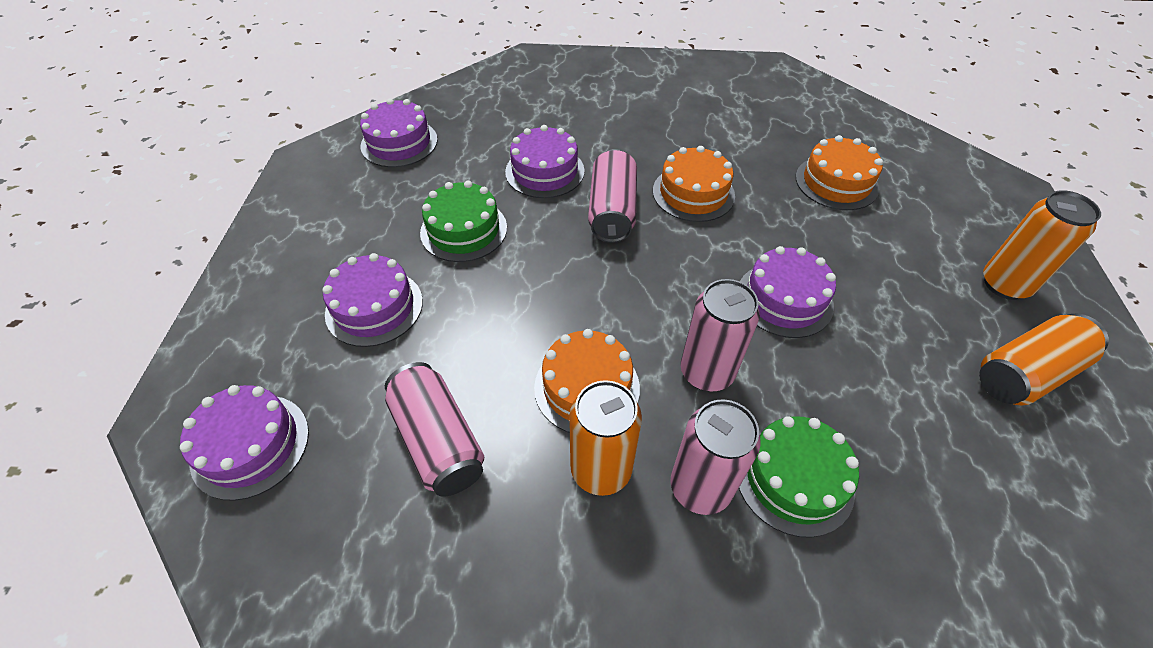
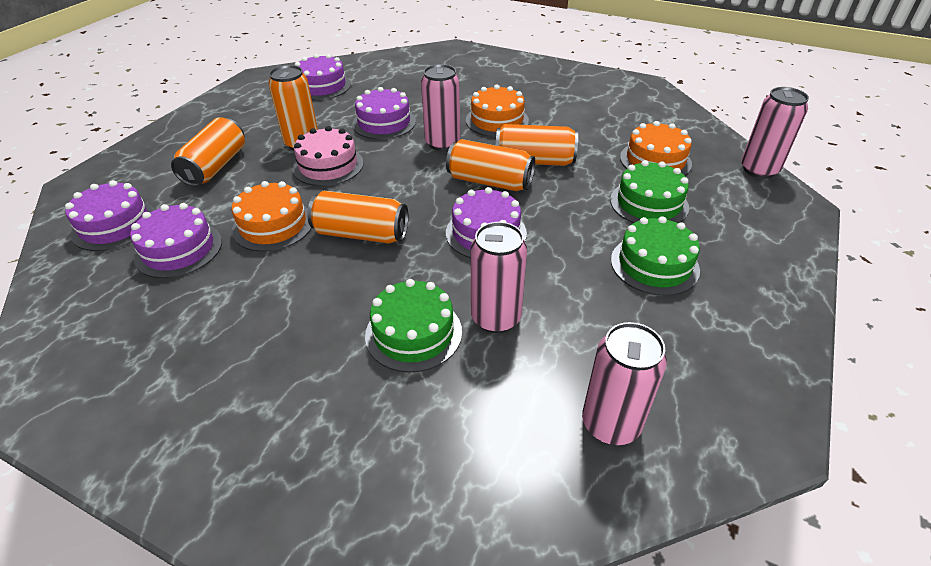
green cake: 2 -> 3
orange can: 3 -> 5
pink cake: 0 -> 1

